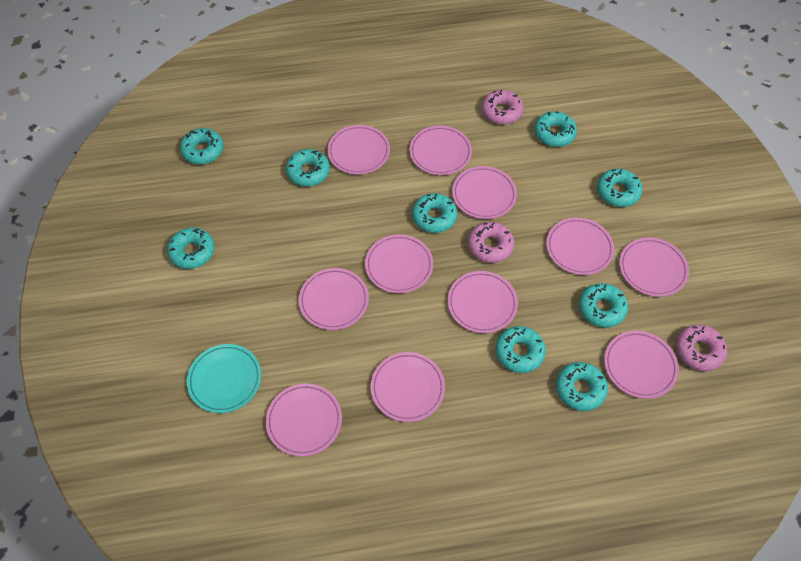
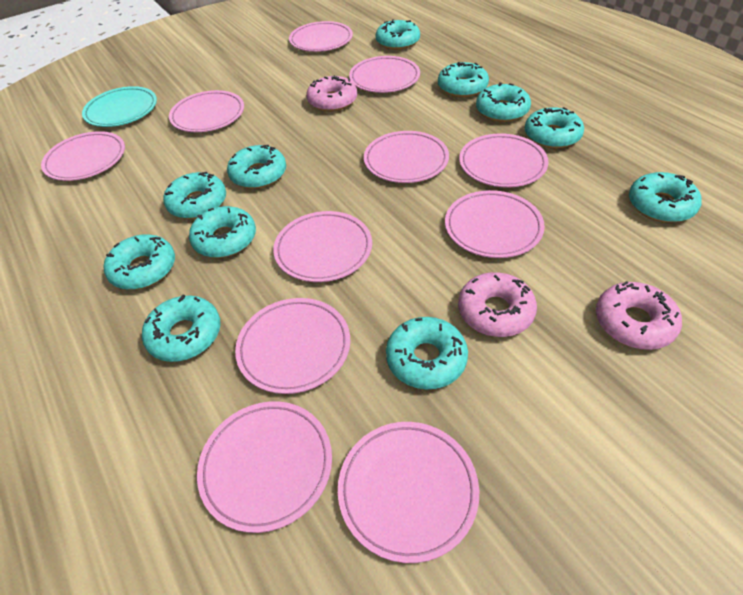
turquoise donut: 9 -> 11

